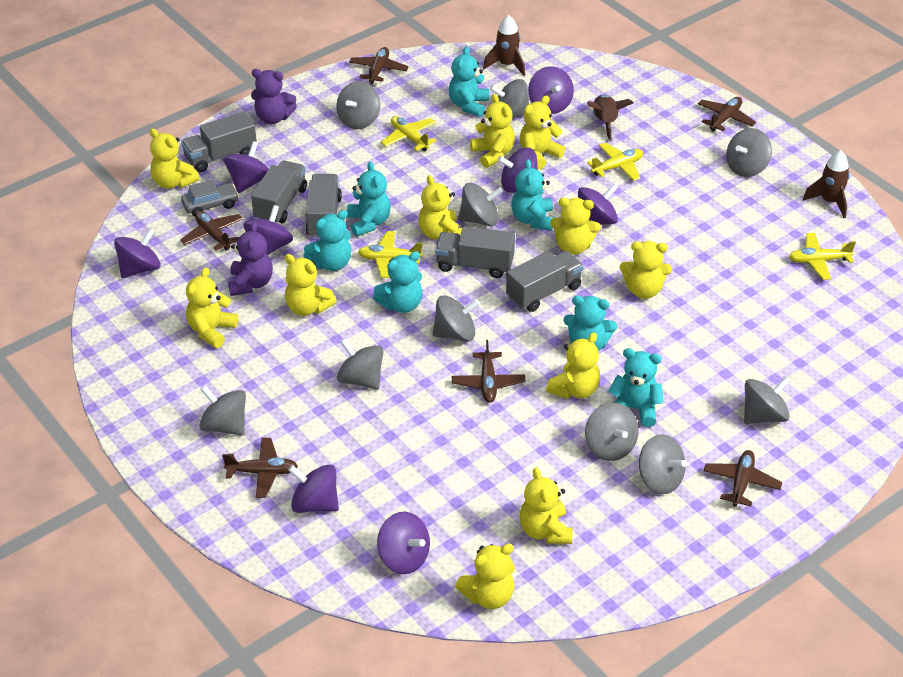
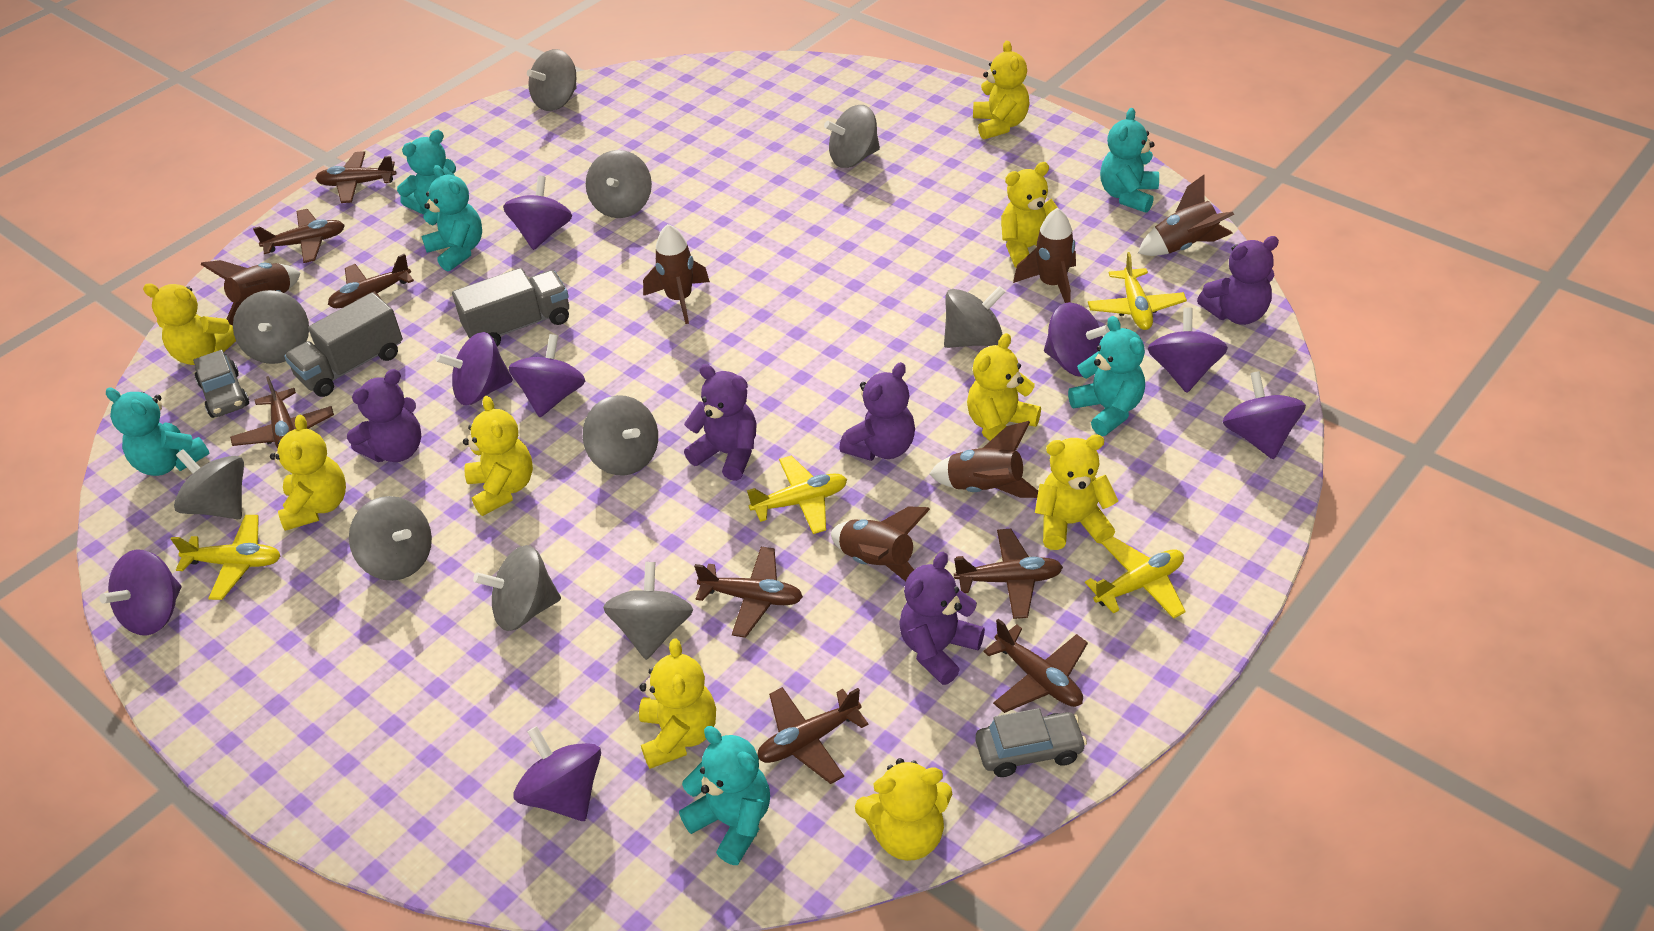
brown plane: 6 -> 8
brown rocket: 3 -> 6
grey car: 1 -> 2
grey truck: 5 -> 2
purple teddy bear: 2 -> 5
turquoise teddy bear: 7 -> 6
yellow teddy bear: 11 -> 9

